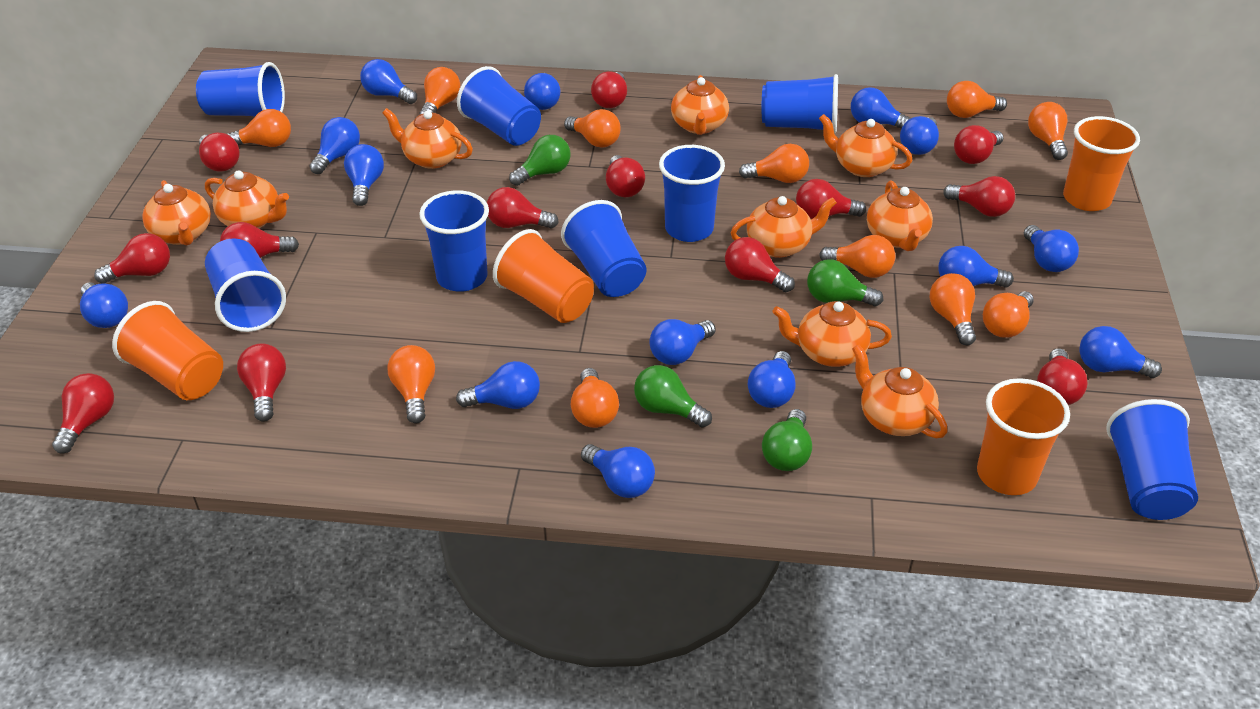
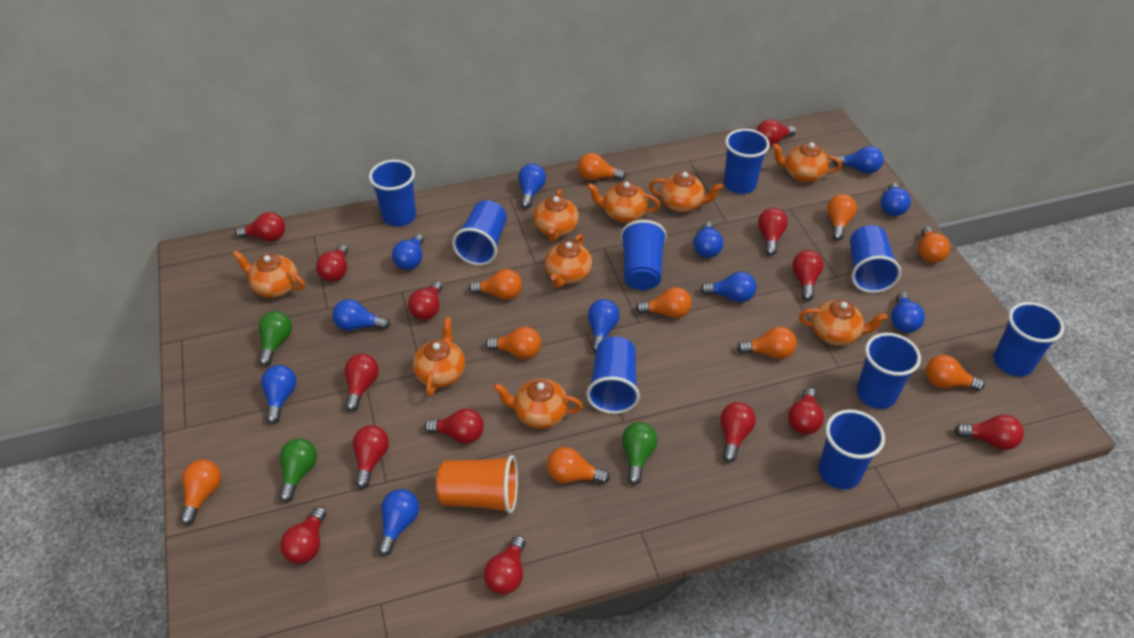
blue cup: 8 -> 9
blue light bulb: 14 -> 11
green light bulb: 4 -> 3
orange cup: 4 -> 1
orange light bulb: 11 -> 10
red light bulb: 13 -> 14

